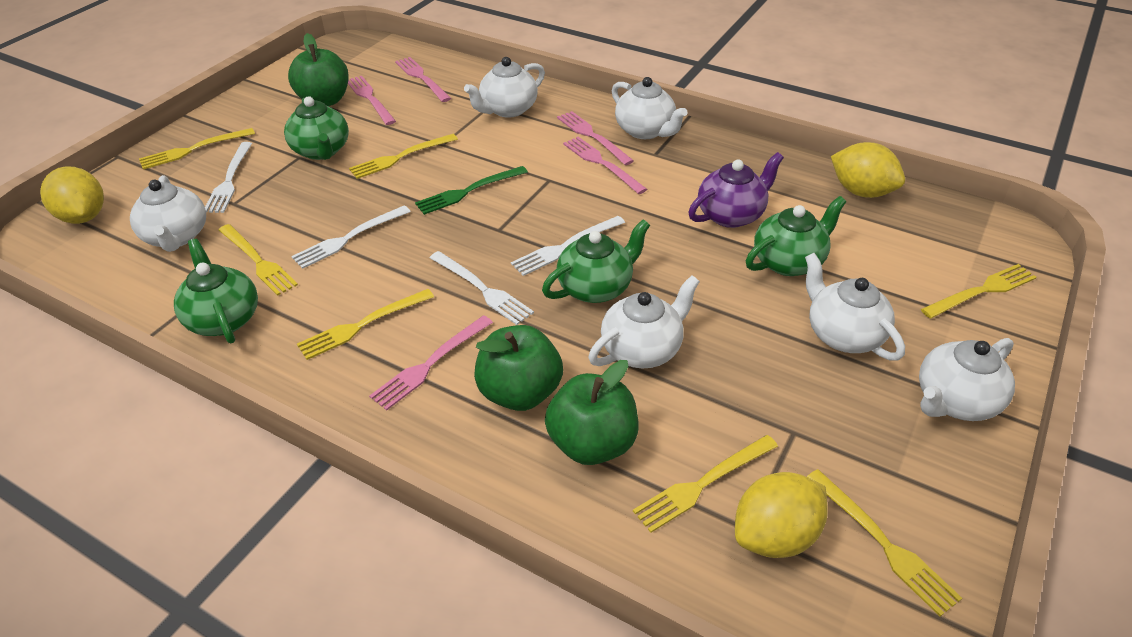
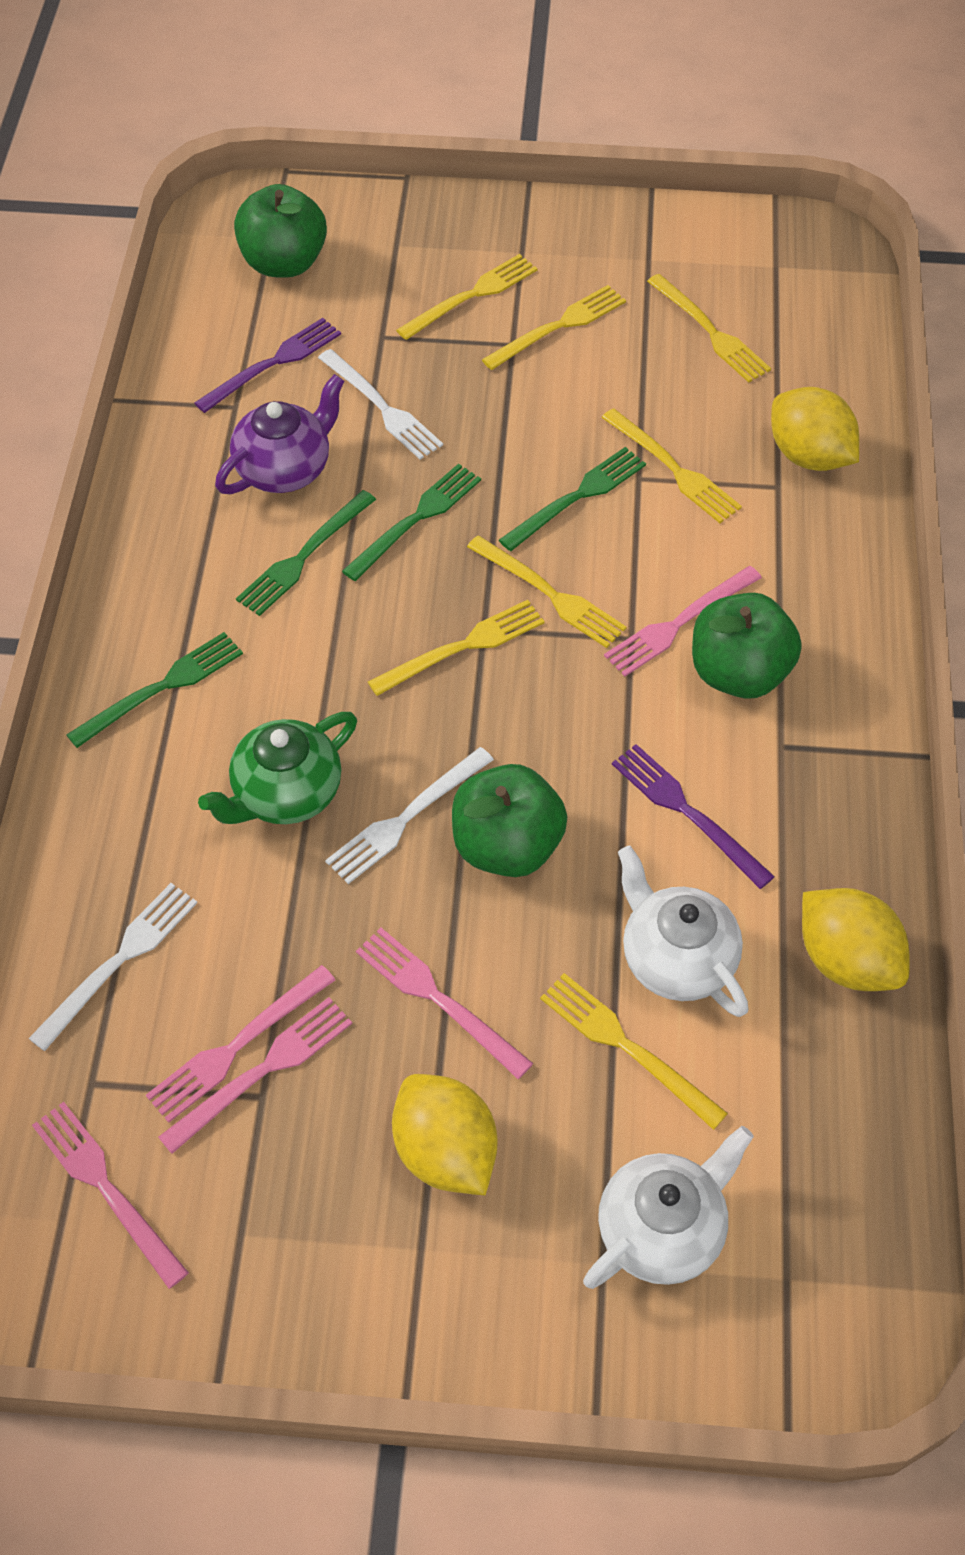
green fork: 1 -> 4
green teapot: 4 -> 1
purple fork: 0 -> 2
white fork: 4 -> 3
white teapot: 6 -> 2

